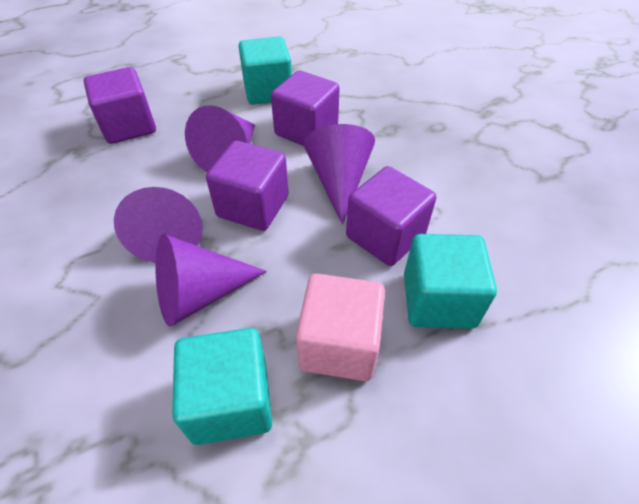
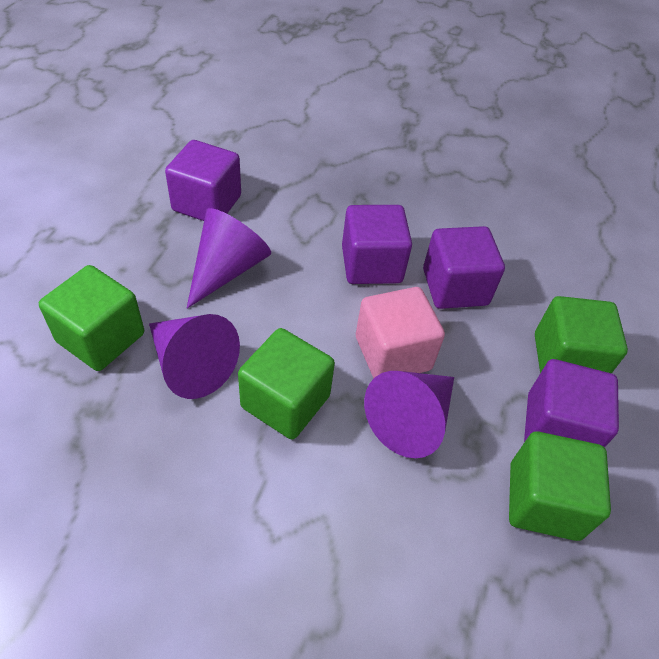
green cube: 0 -> 4
purple cone: 4 -> 3
turquoise cube: 3 -> 0

